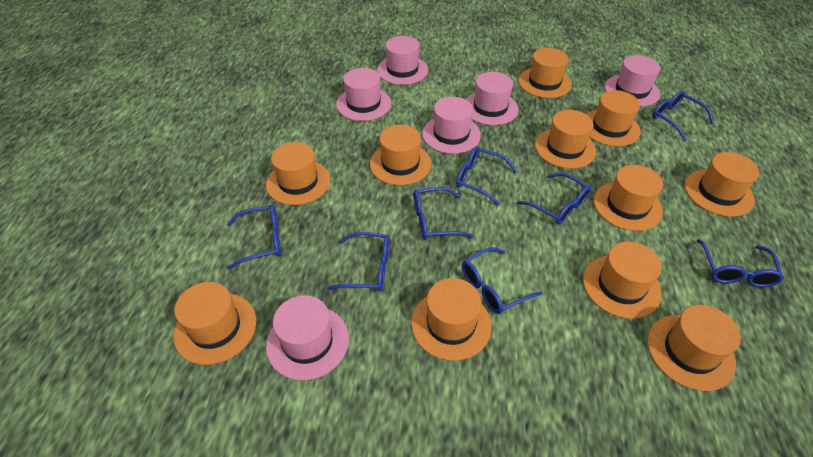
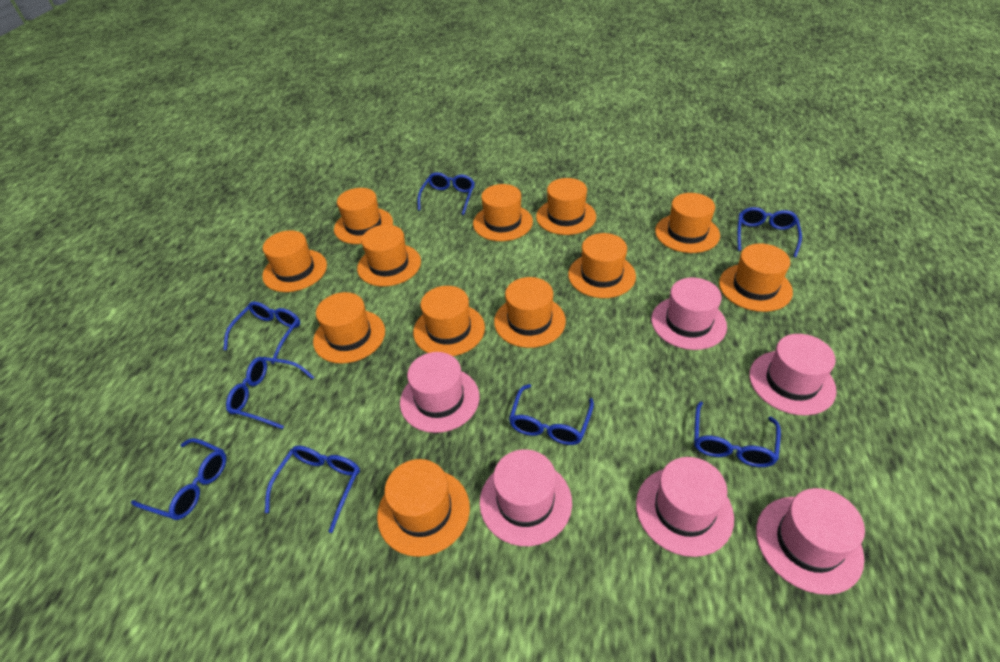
orange hat: 11 -> 12

